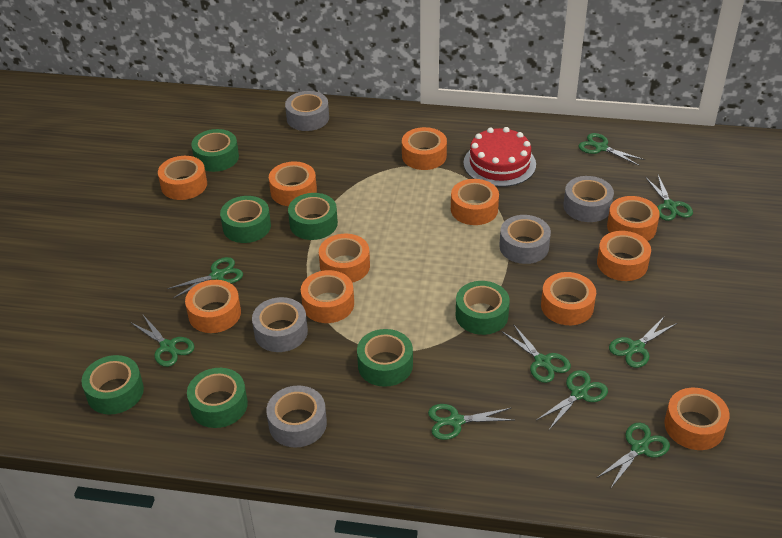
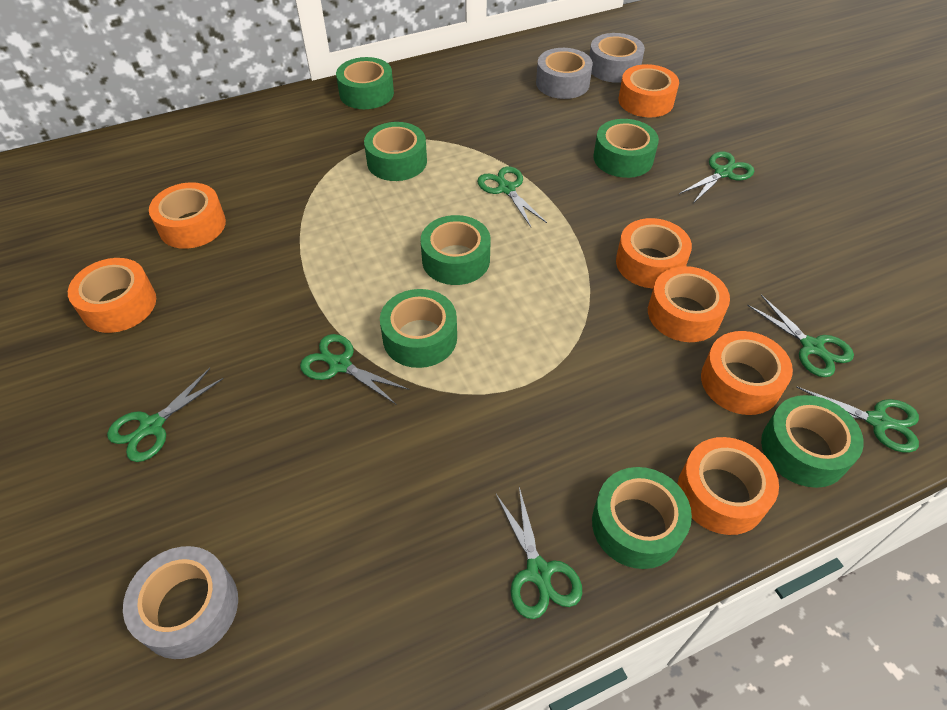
green scissors: 9 -> 7
grey tape: 5 -> 3
orange tape: 11 -> 7
red cake: 1 -> 0

